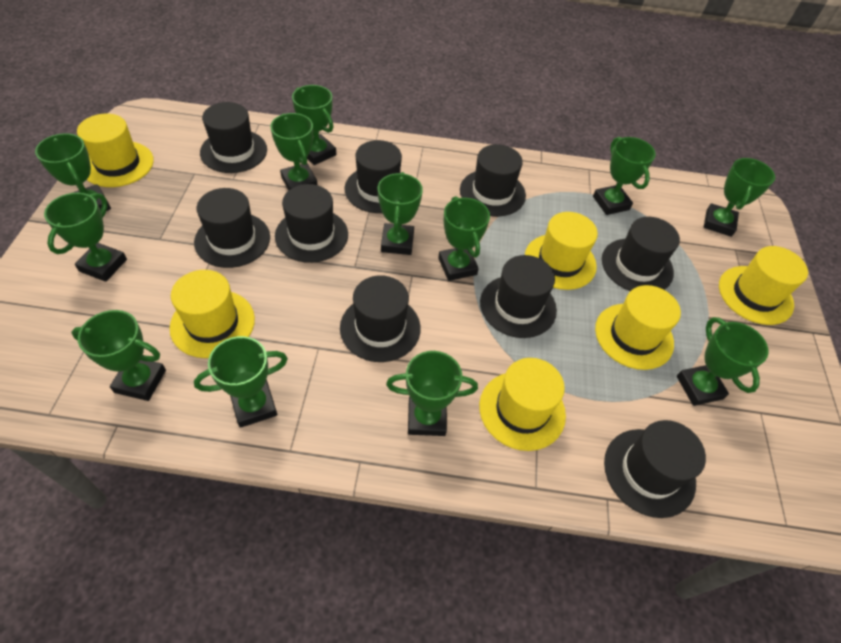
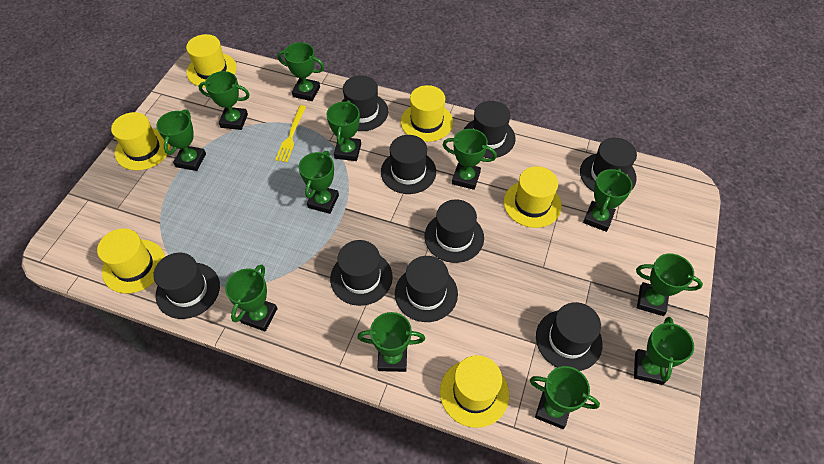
yellow fork: 0 -> 1

